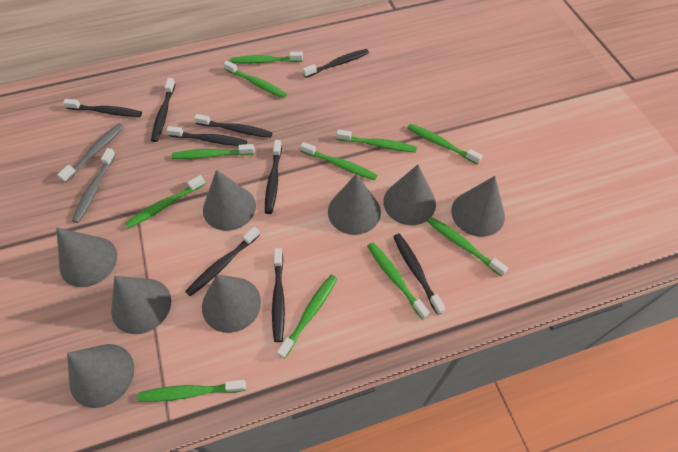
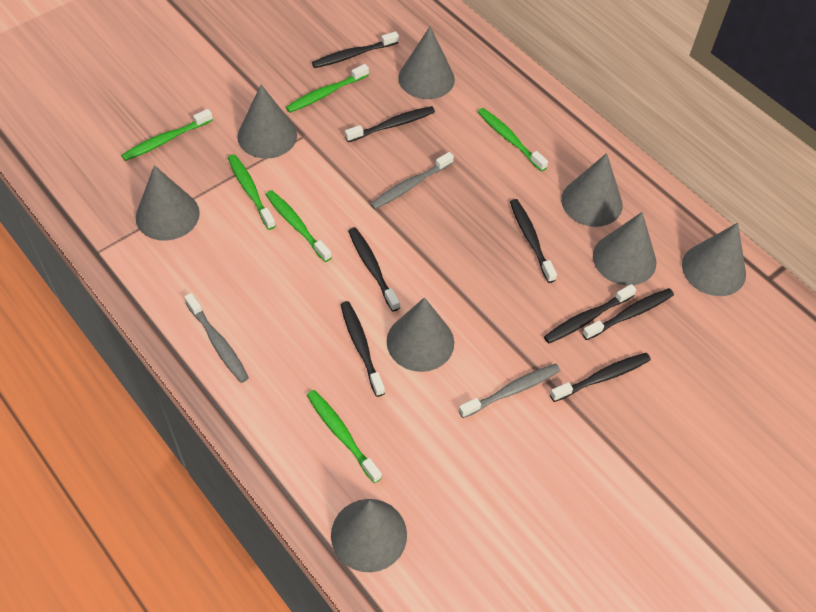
black toothbrush: 9 -> 8
green toothbrush: 11 -> 6
grey toothbrush: 2 -> 3

